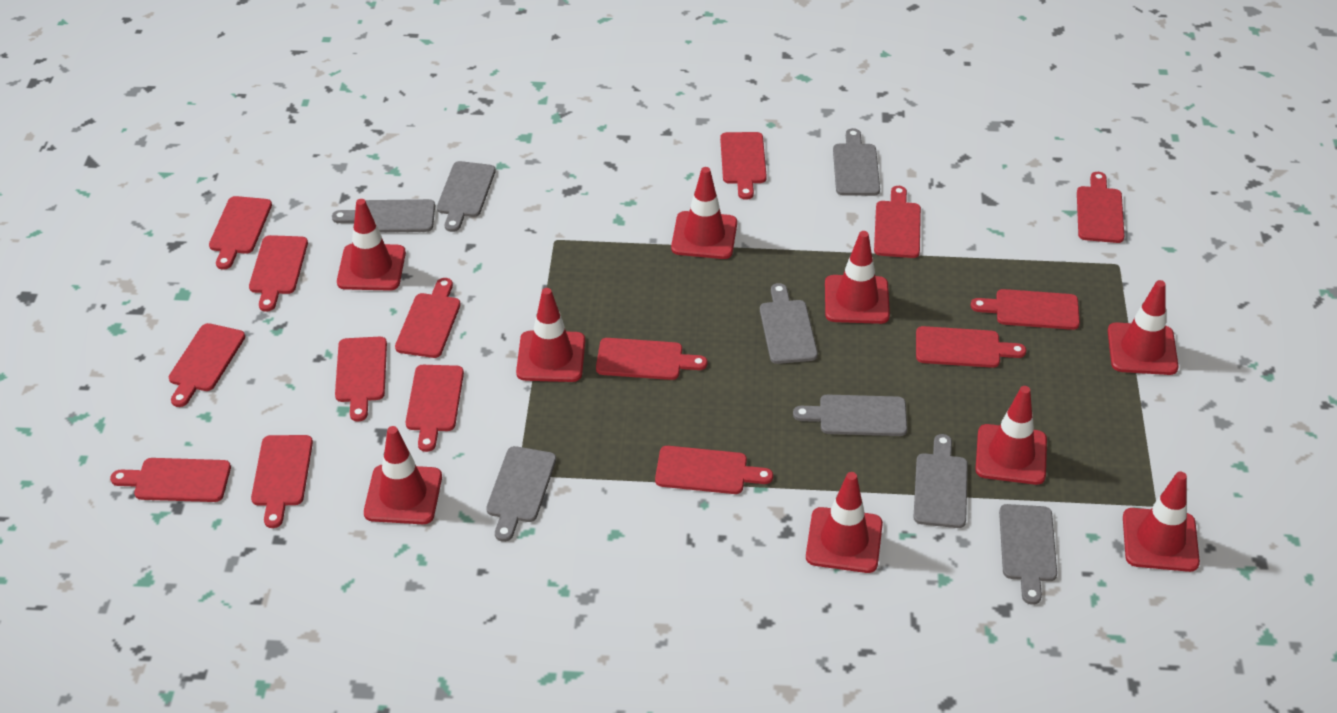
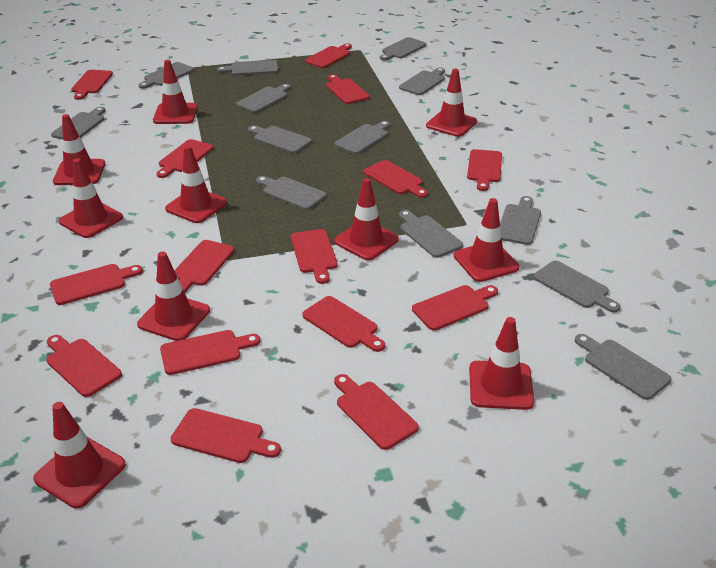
grey cutting board: 8 -> 13
red traffic cone: 9 -> 10

